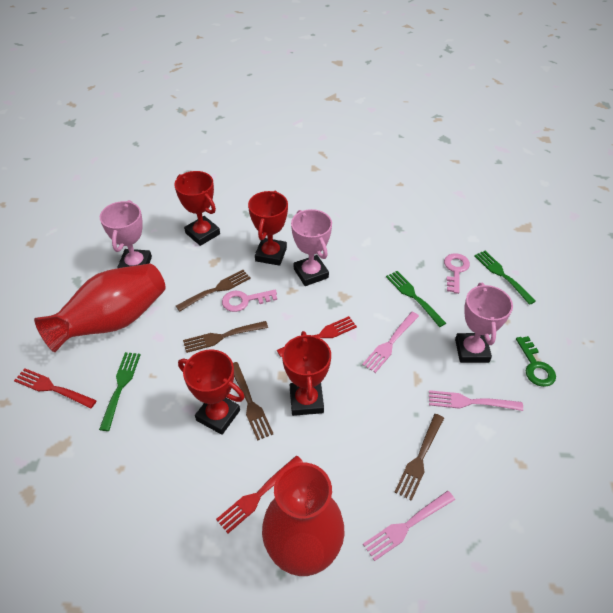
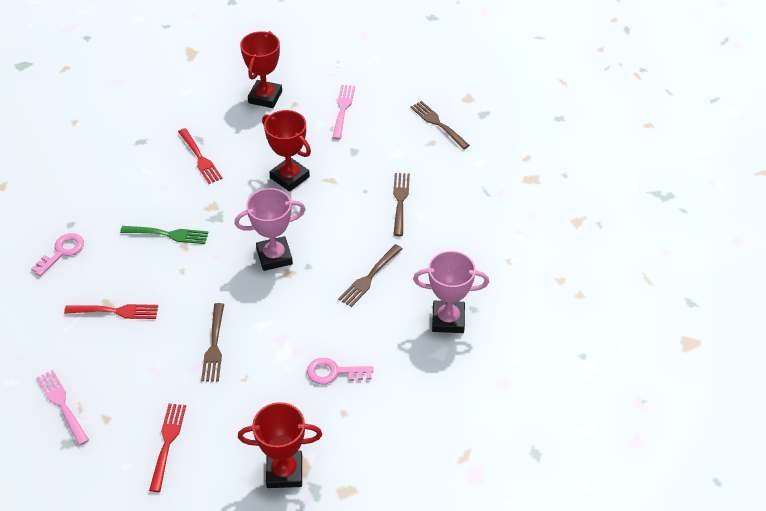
green fork: 3 -> 1
green key: 1 -> 0
pink fork: 3 -> 2
pink trophy: 3 -> 2
red trophy: 4 -> 3
red vase: 2 -> 0

